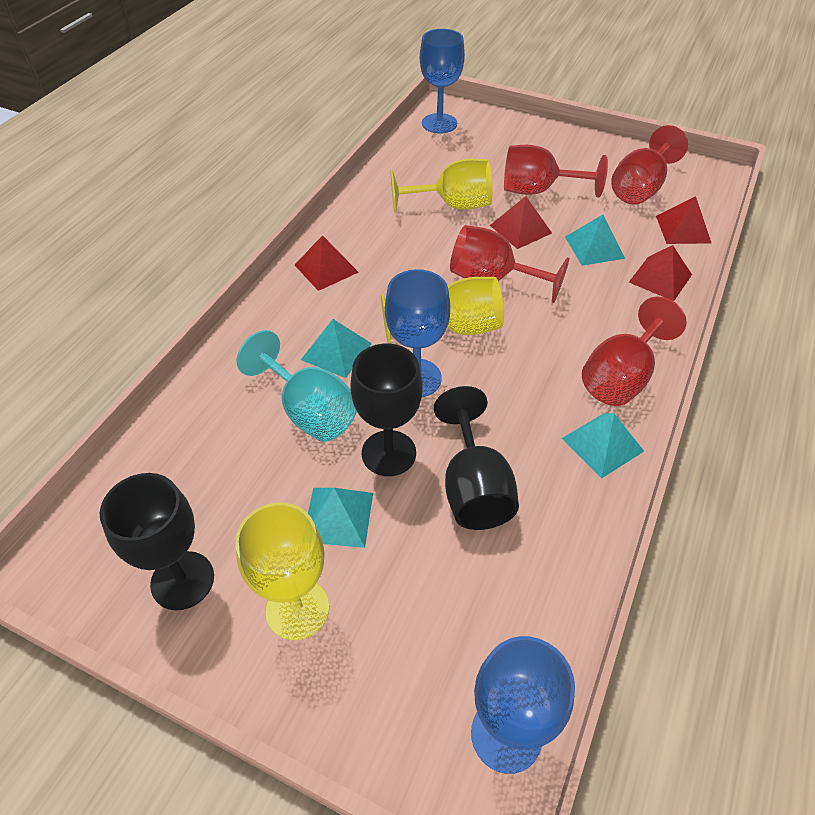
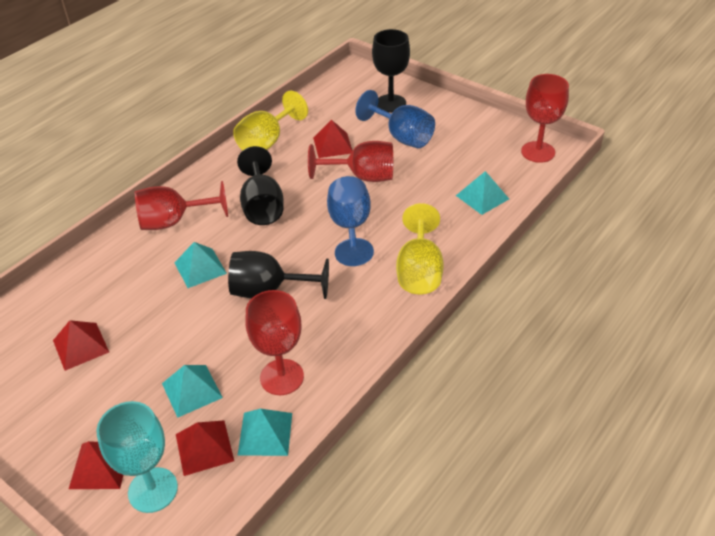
blue goblet: 3 -> 2
yellow goblet: 3 -> 2

